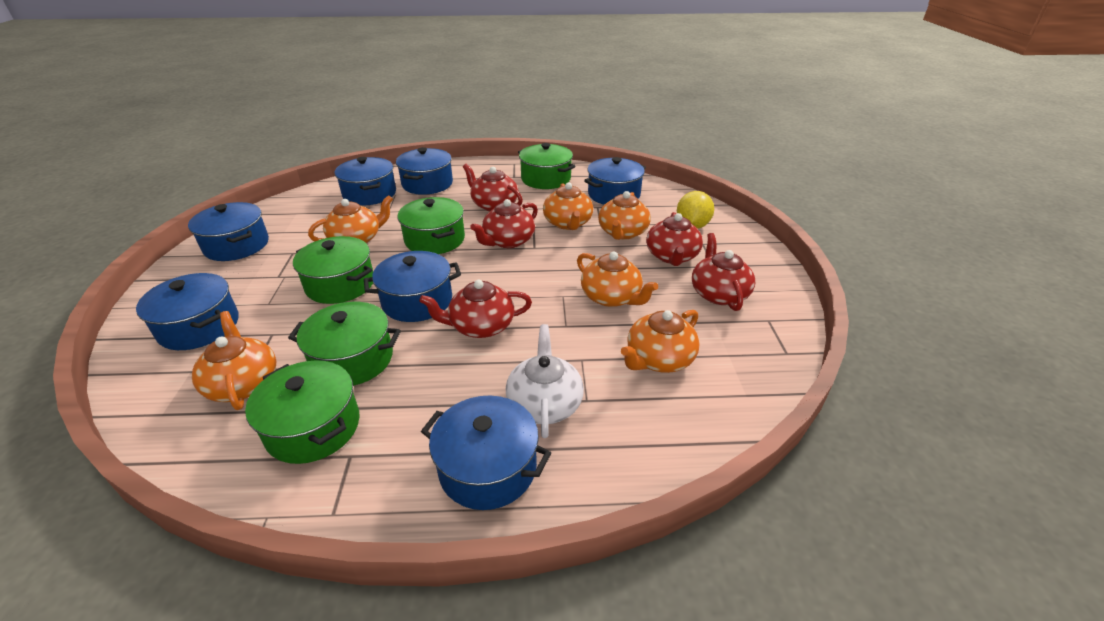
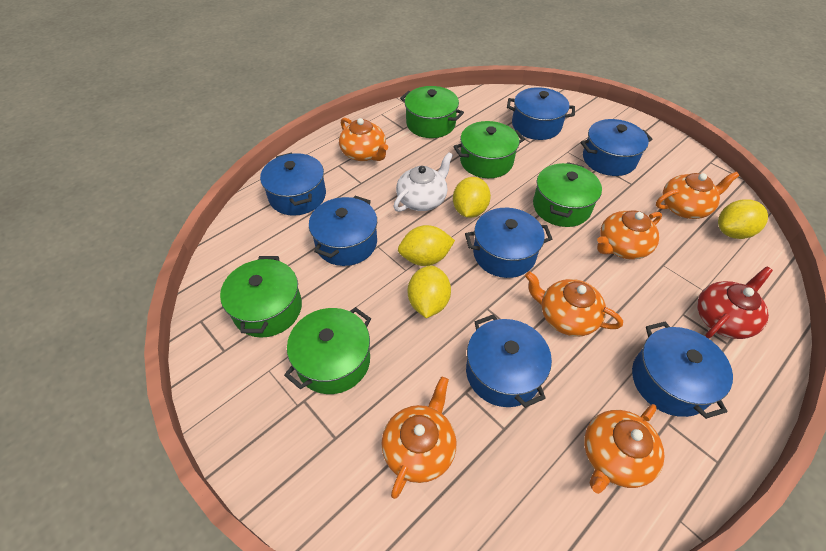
red teapot: 5 -> 1
yellow lemon: 1 -> 4

